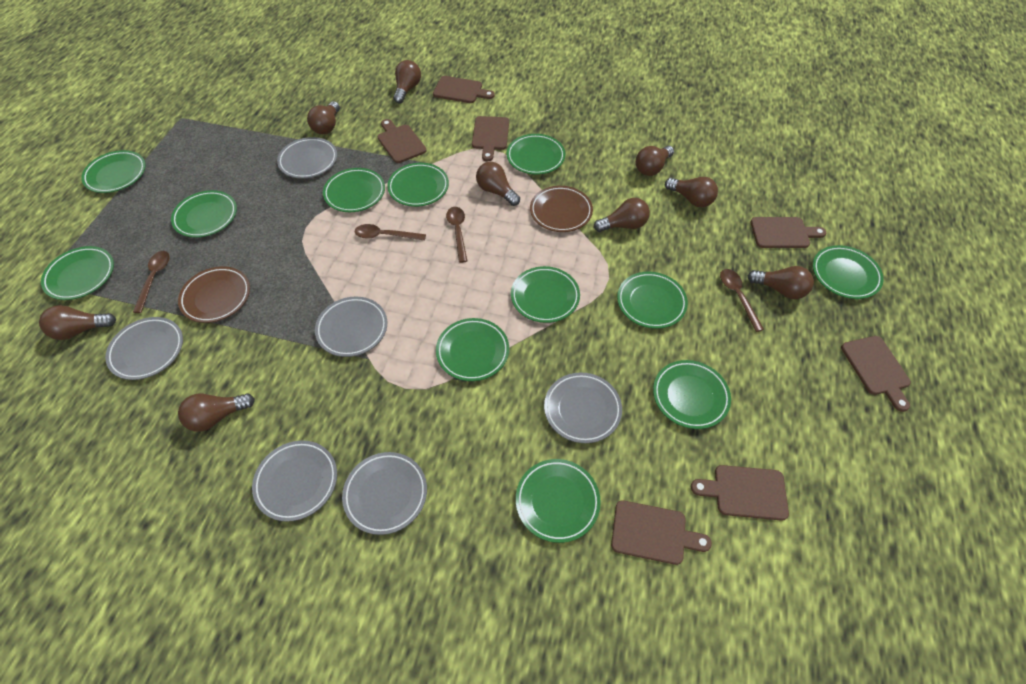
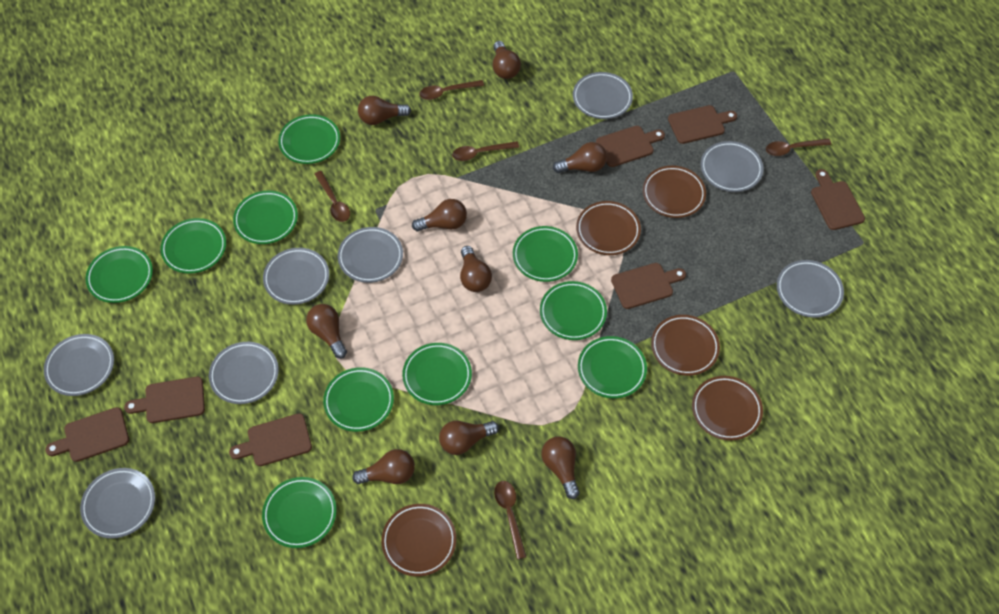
brown plate: 2 -> 5
brown spoon: 4 -> 5
green plate: 12 -> 10
grey plate: 6 -> 8

